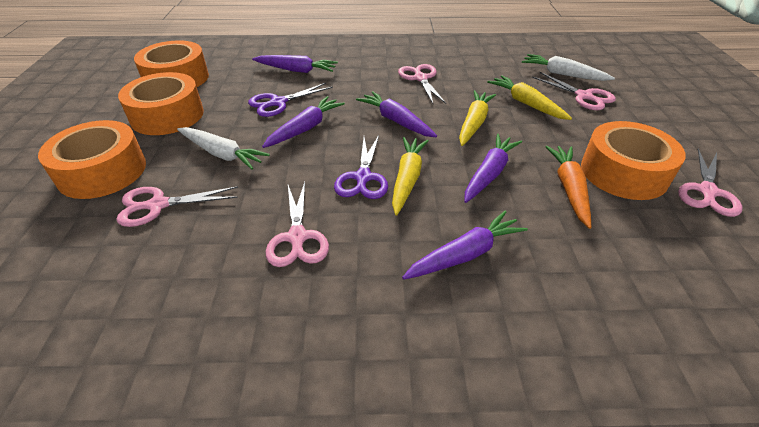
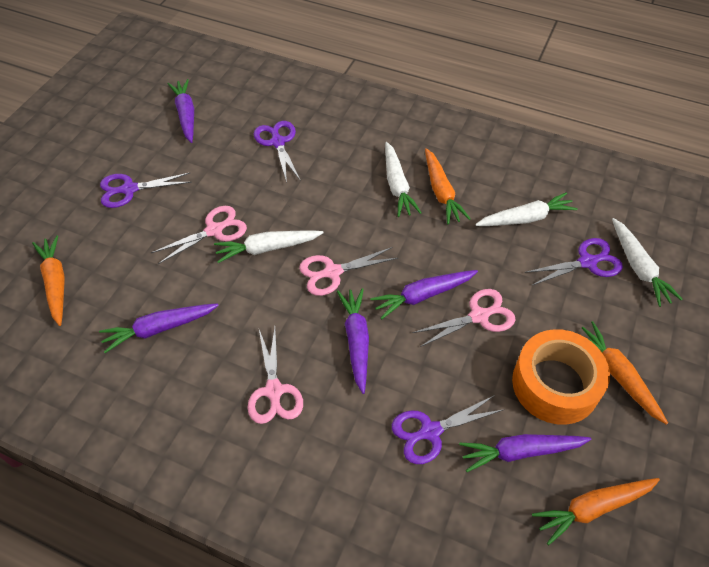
orange carrot: 1 -> 4
orange tape: 4 -> 1
pink scissors: 5 -> 4
purple scissors: 2 -> 4
white carrot: 2 -> 4
yellow carrot: 3 -> 0

